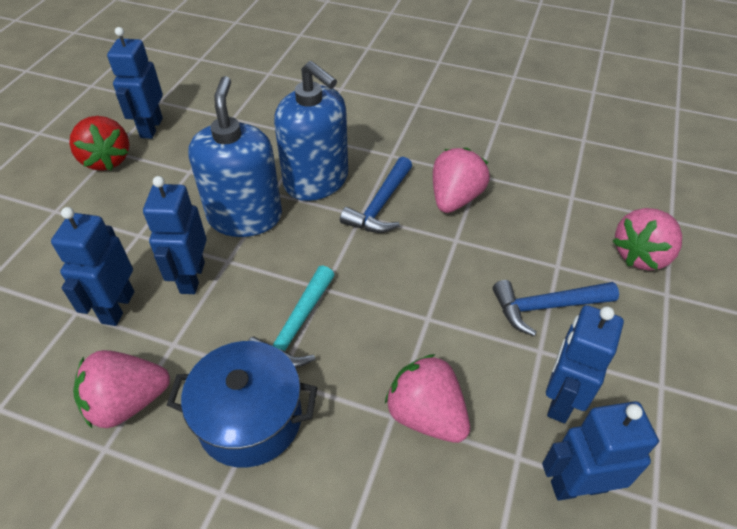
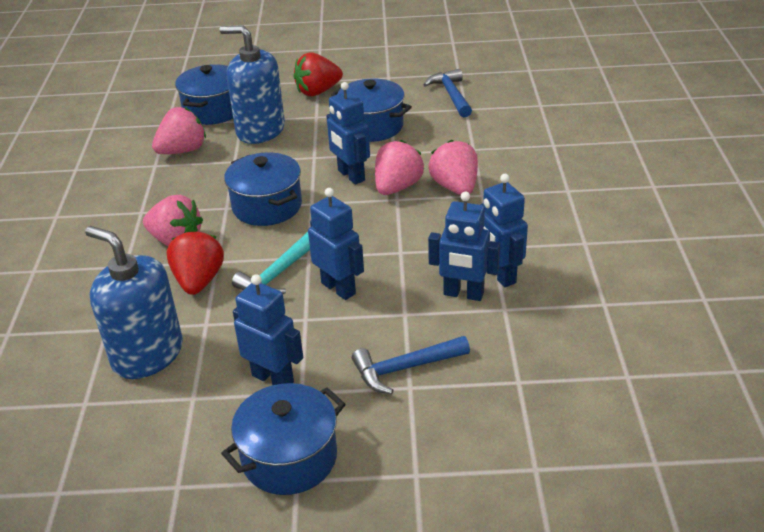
blue pot: 1 -> 4
red strawberry: 1 -> 2

